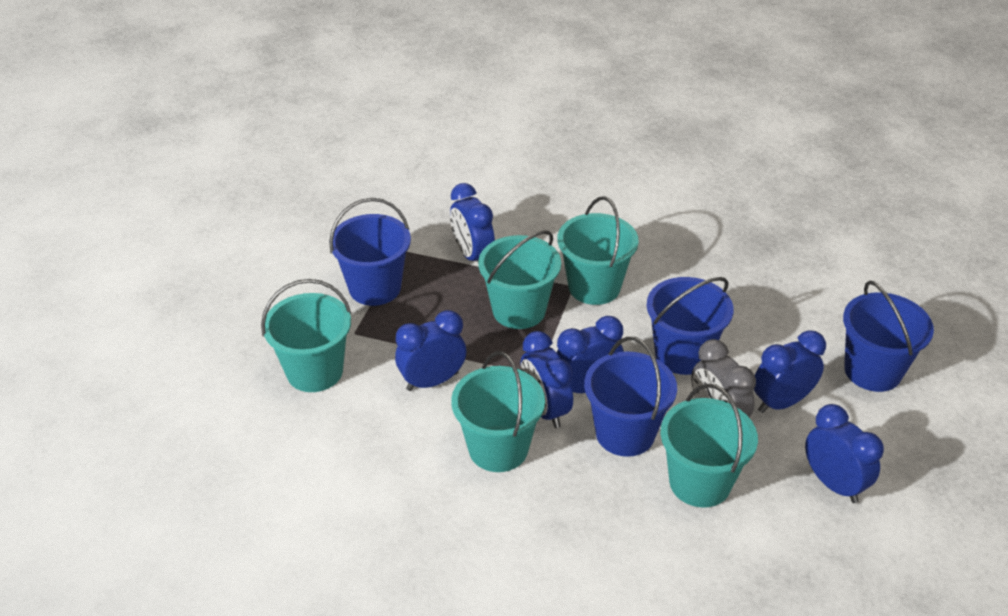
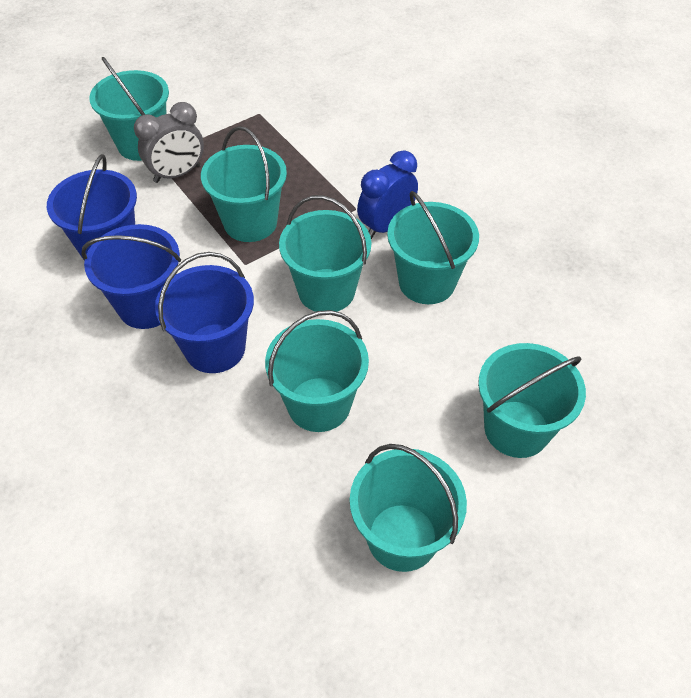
blue bucket: 4 -> 3
blue clock: 6 -> 1
turquoise bucket: 5 -> 7

